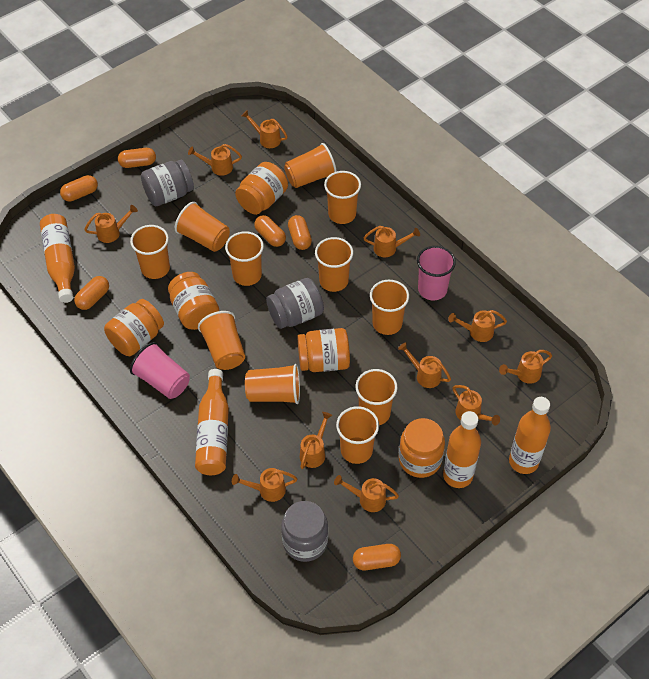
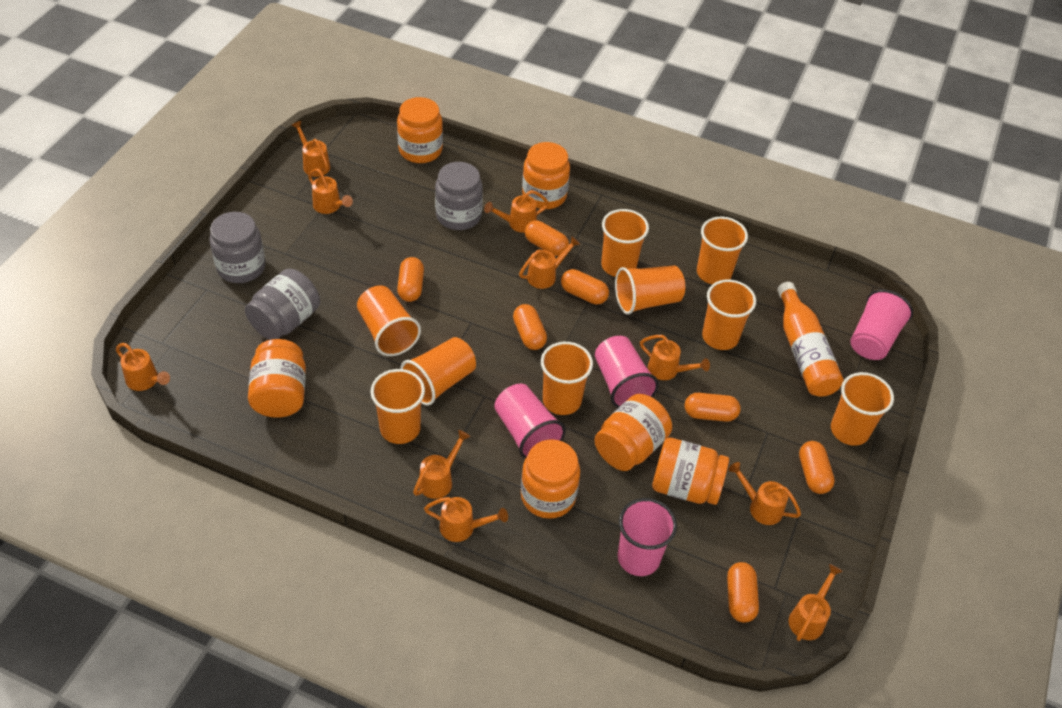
orange bottle: 4 -> 1
orange capsule: 6 -> 7
orange cup: 11 -> 9
orange jar: 5 -> 6
orange watering can: 11 -> 10
pink cup: 2 -> 4

